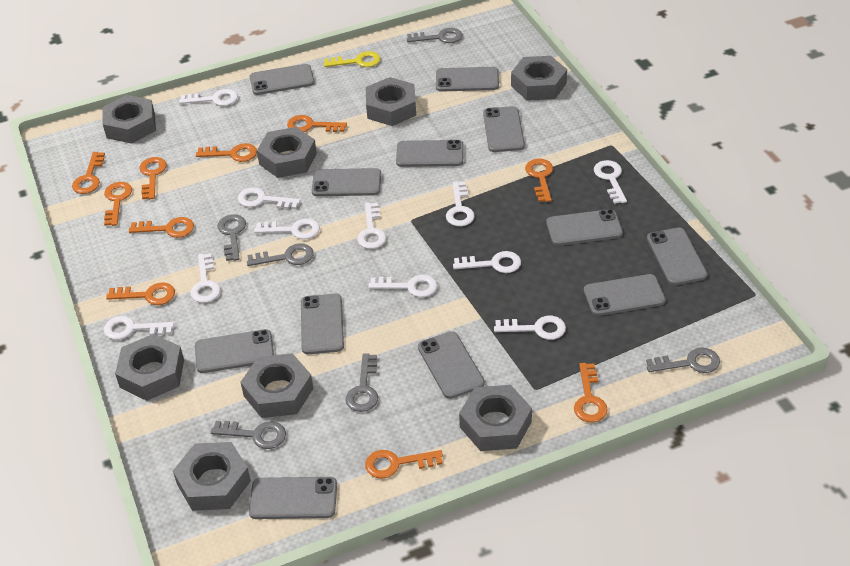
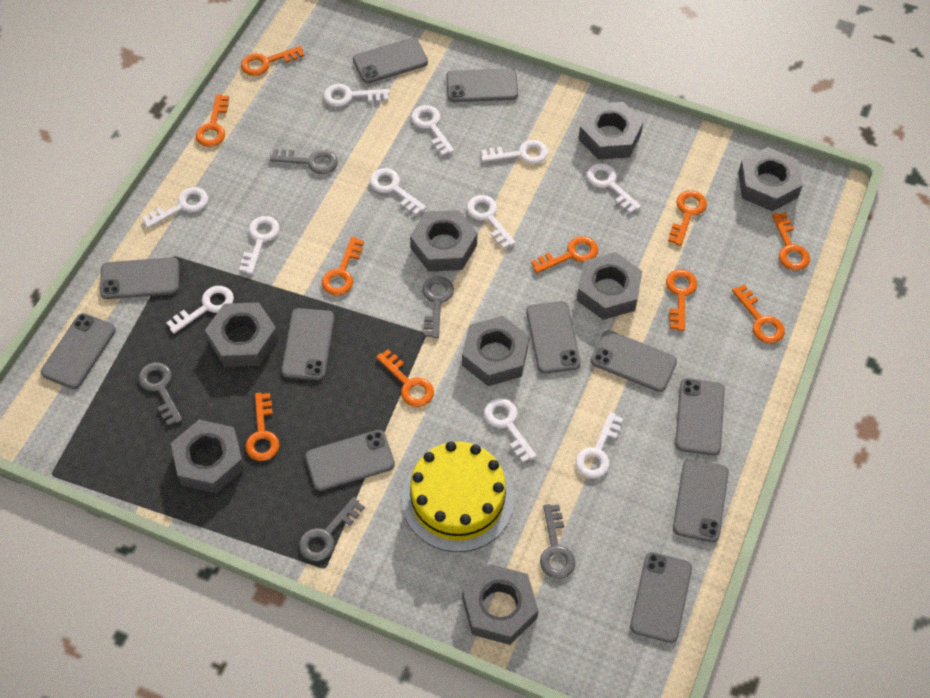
grey key: 6 -> 5
grey phone: 12 -> 11
yellow cake: 0 -> 1
yellow key: 1 -> 0

